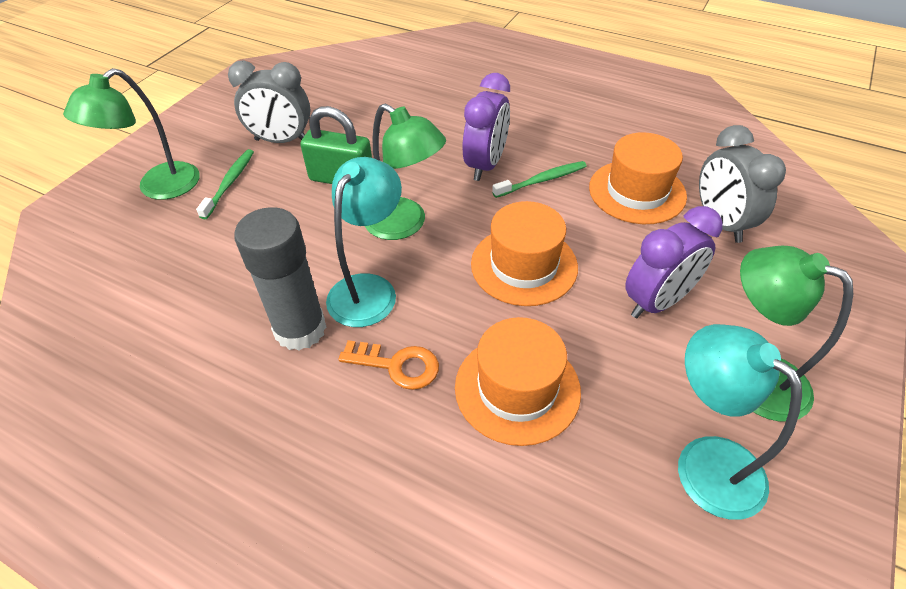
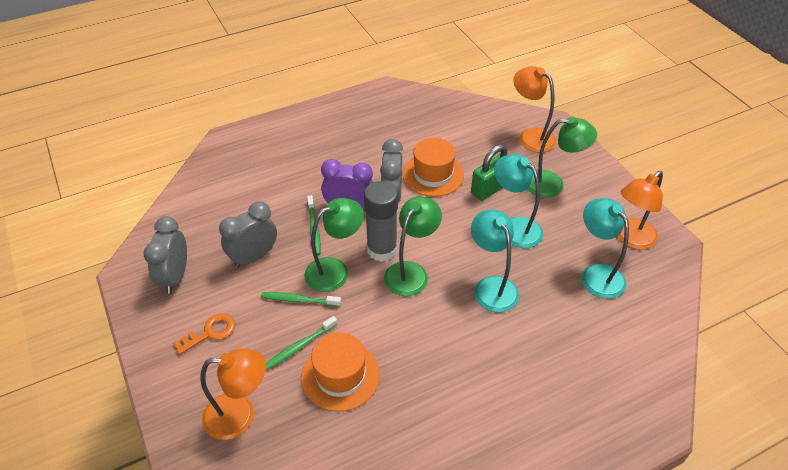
green toothbrush: 2 -> 3
grey clock: 2 -> 3
orange hat: 3 -> 2
orange lamp: 0 -> 3
purple clock: 2 -> 1
turquoise lamp: 2 -> 3

